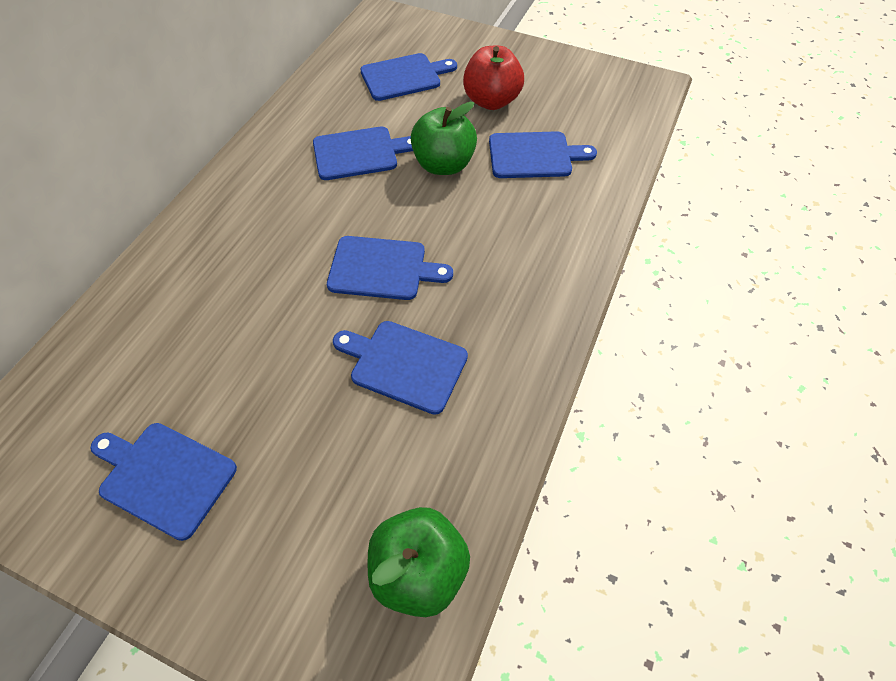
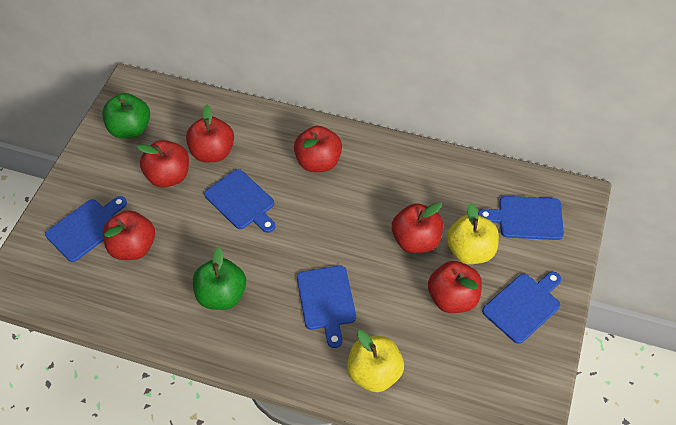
blue cutting board: 6 -> 5
red apple: 1 -> 6
yellow apple: 0 -> 2

